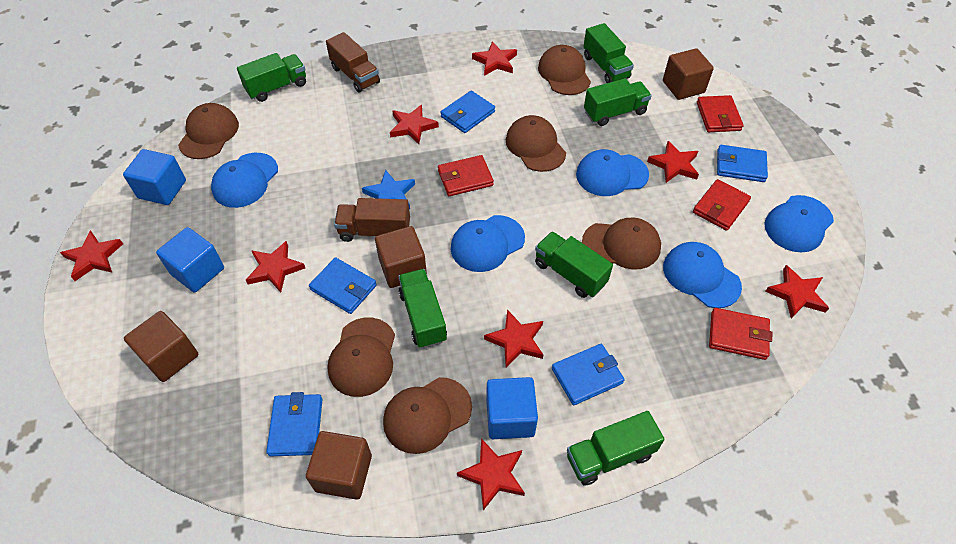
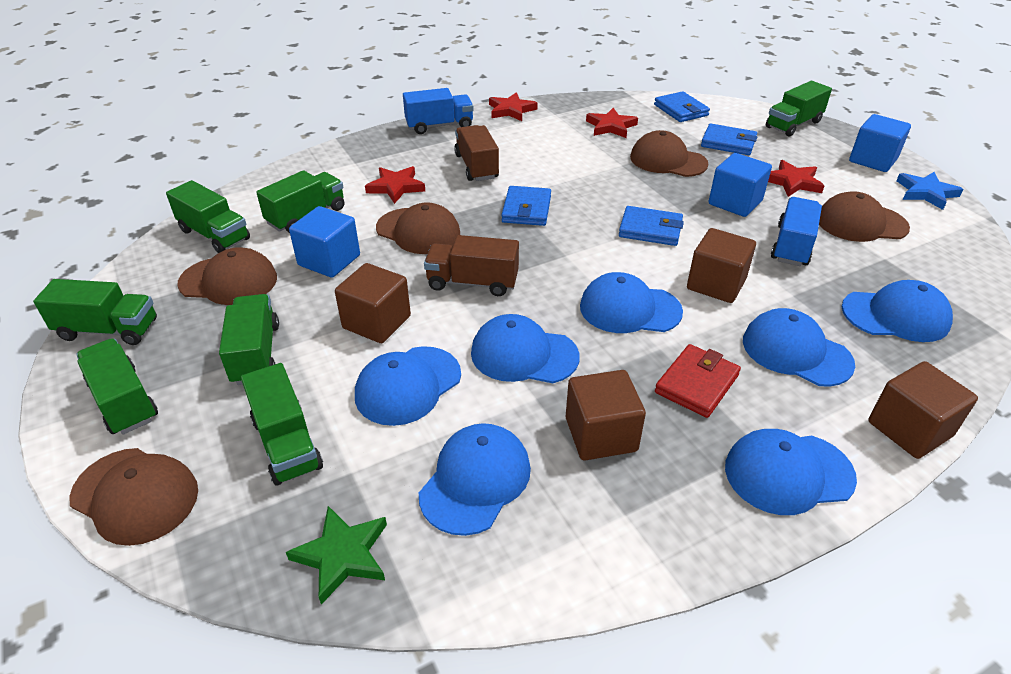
blue cap: 5 -> 7
blue truck: 0 -> 2
blue wallet: 5 -> 4
brown cap: 6 -> 5
green star: 0 -> 1
green truck: 6 -> 7
red star: 8 -> 4
red wallet: 4 -> 1

